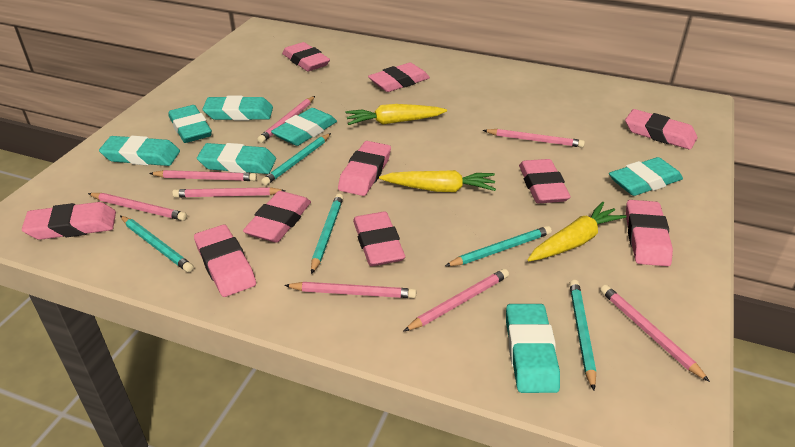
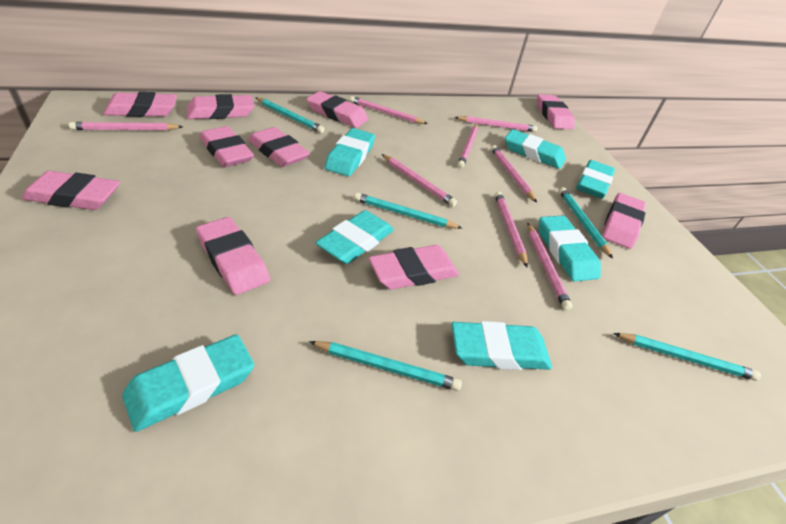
yellow carrot: 3 -> 0

